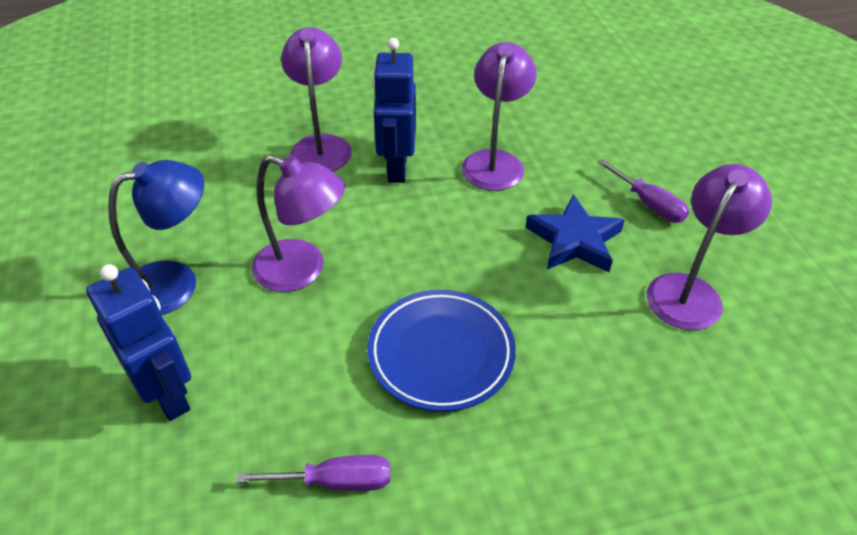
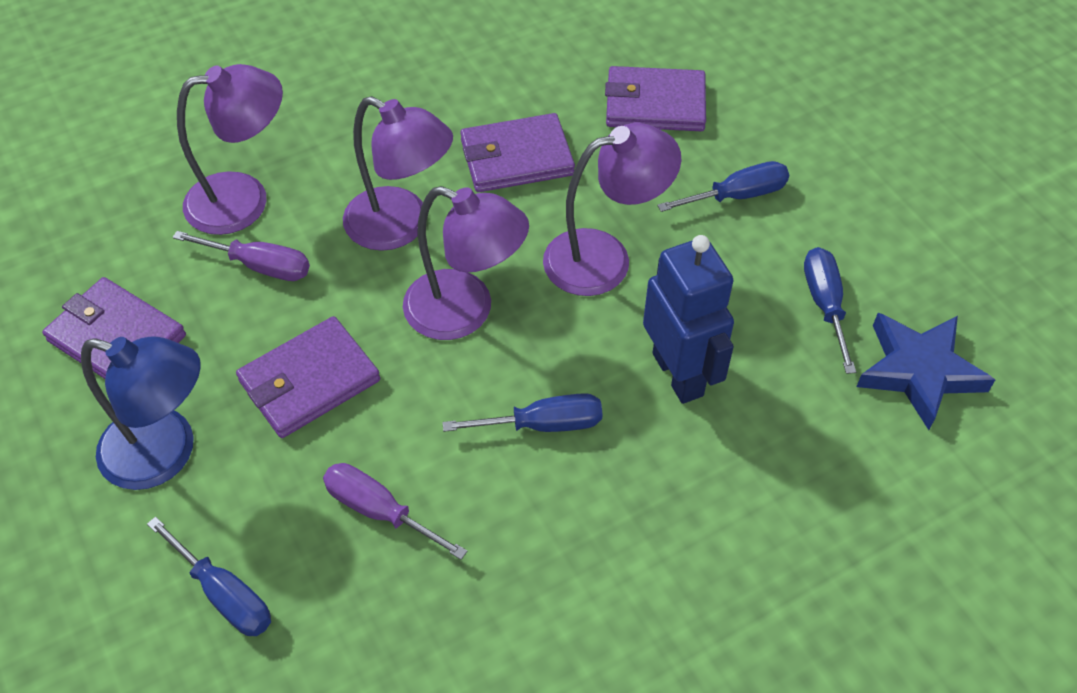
blue plate: 1 -> 0
blue robot: 2 -> 1
blue screwdriver: 0 -> 4
purple wallet: 0 -> 4

